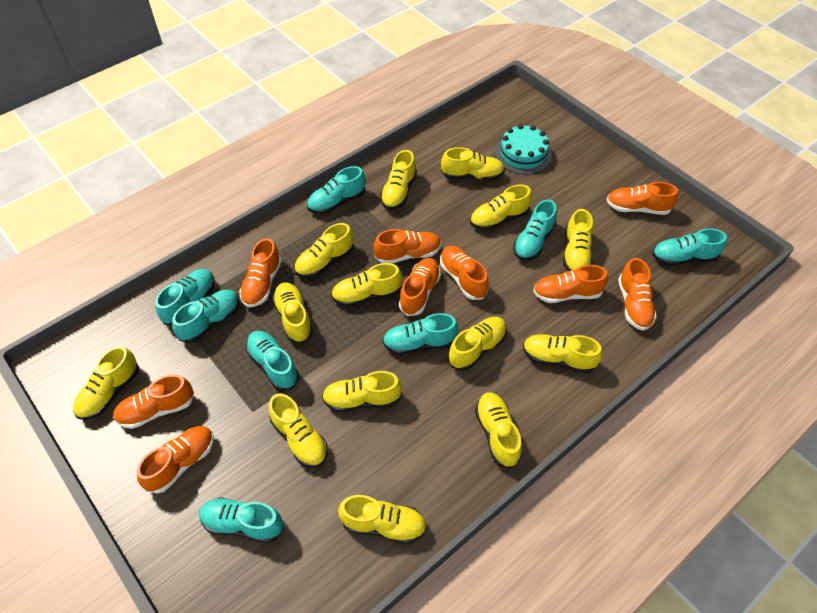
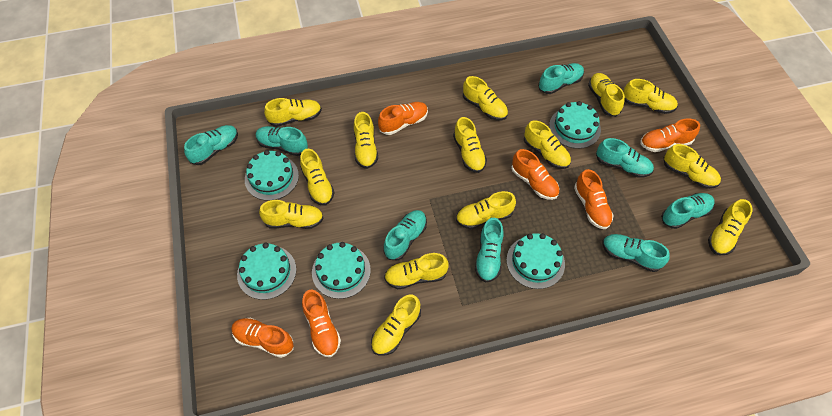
orange shoe: 9 -> 6
turquoise cake: 1 -> 5

